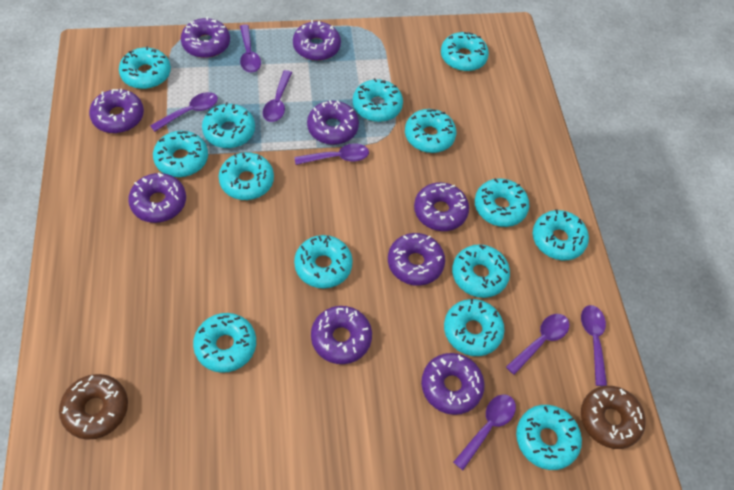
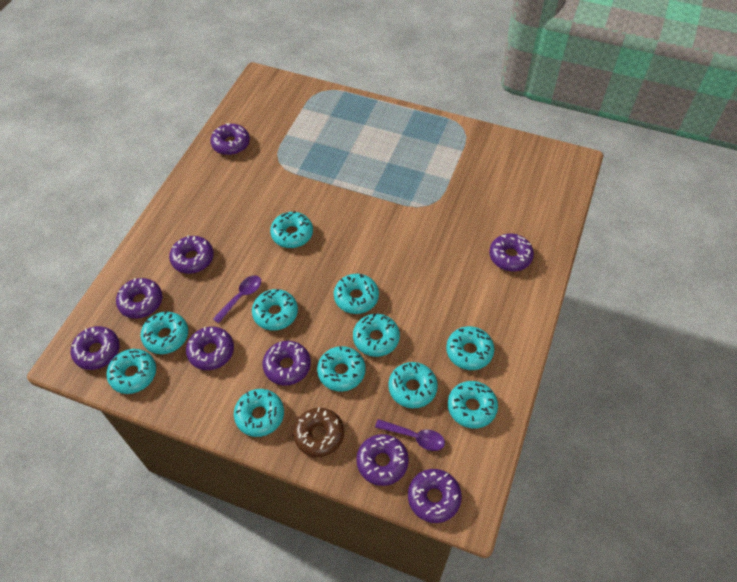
brown donut: 2 -> 1
purple spoon: 7 -> 2
turquoise donut: 14 -> 11

